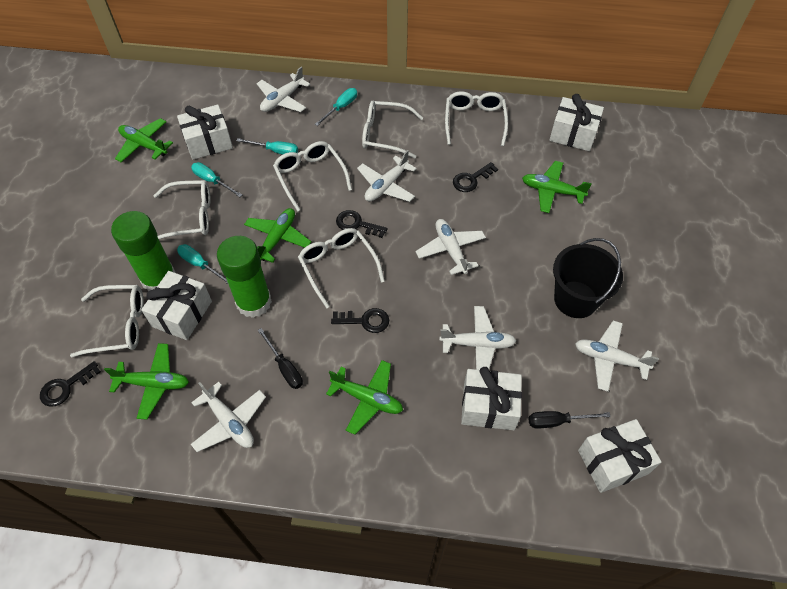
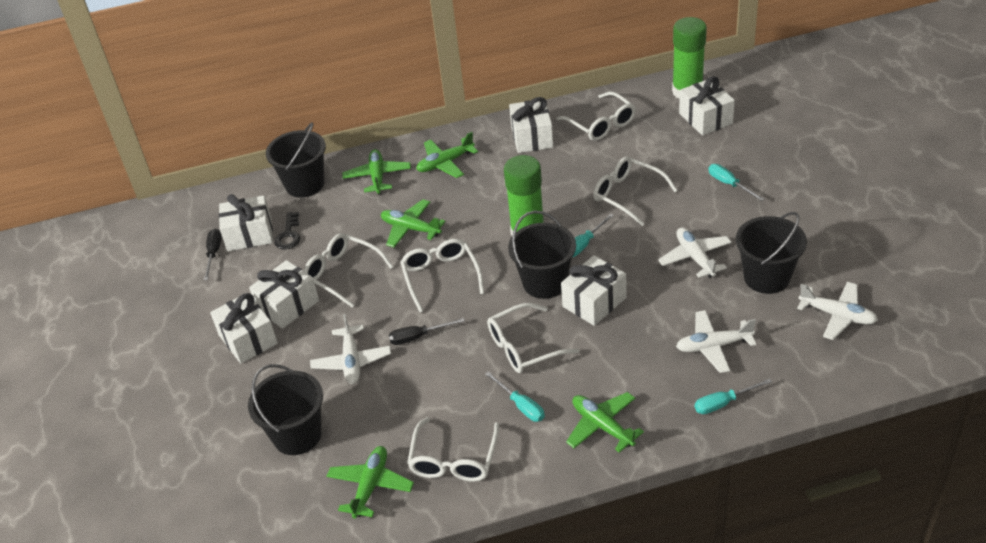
black bucket: 1 -> 4
black key: 4 -> 1
white gift: 5 -> 6
white plane: 6 -> 4

